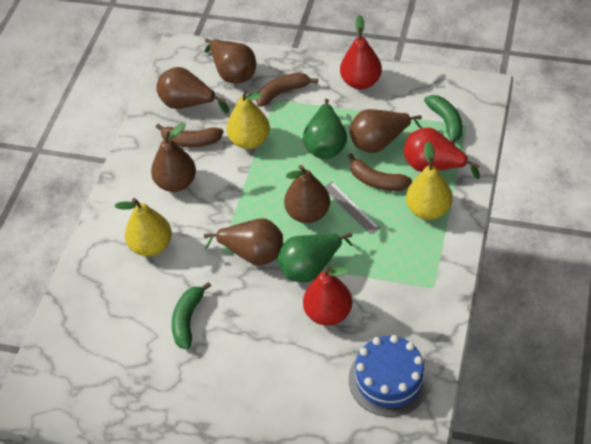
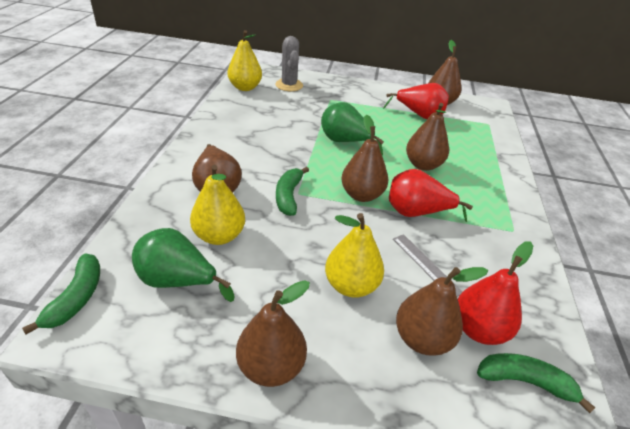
blue cake: 1 -> 0
brown banana: 3 -> 0
green banana: 2 -> 3
grey cactus: 0 -> 1

